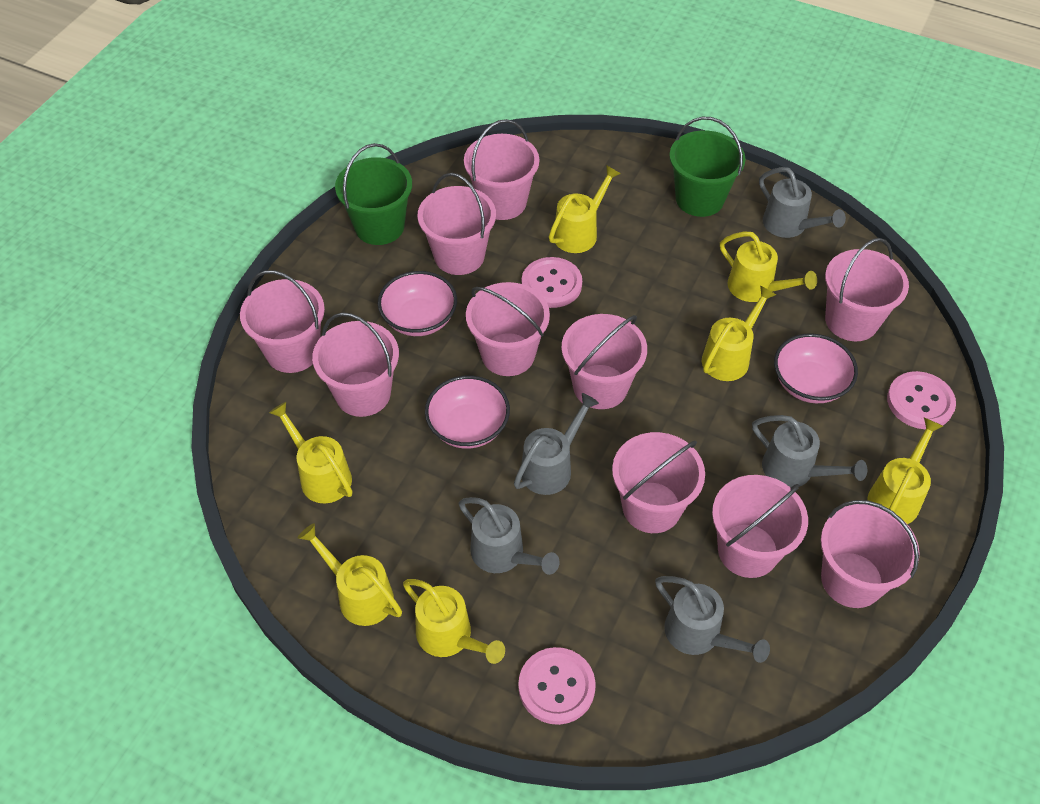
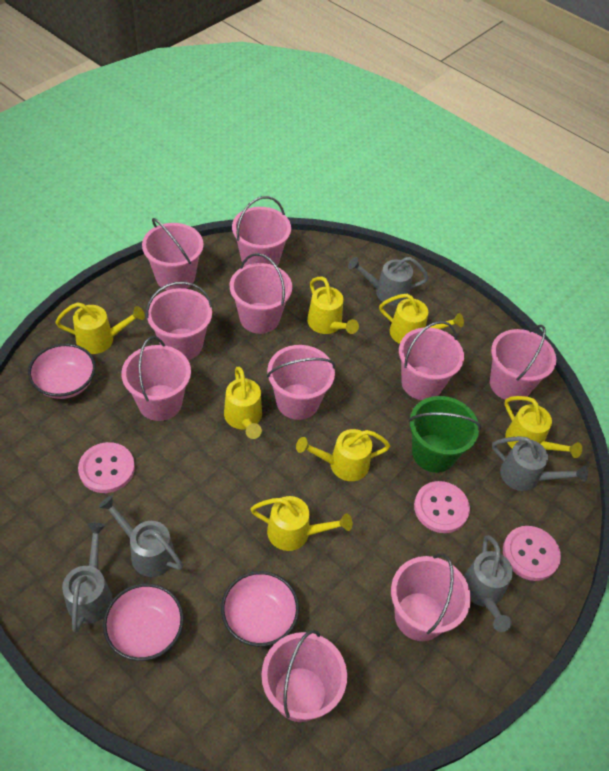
green bucket: 2 -> 1

